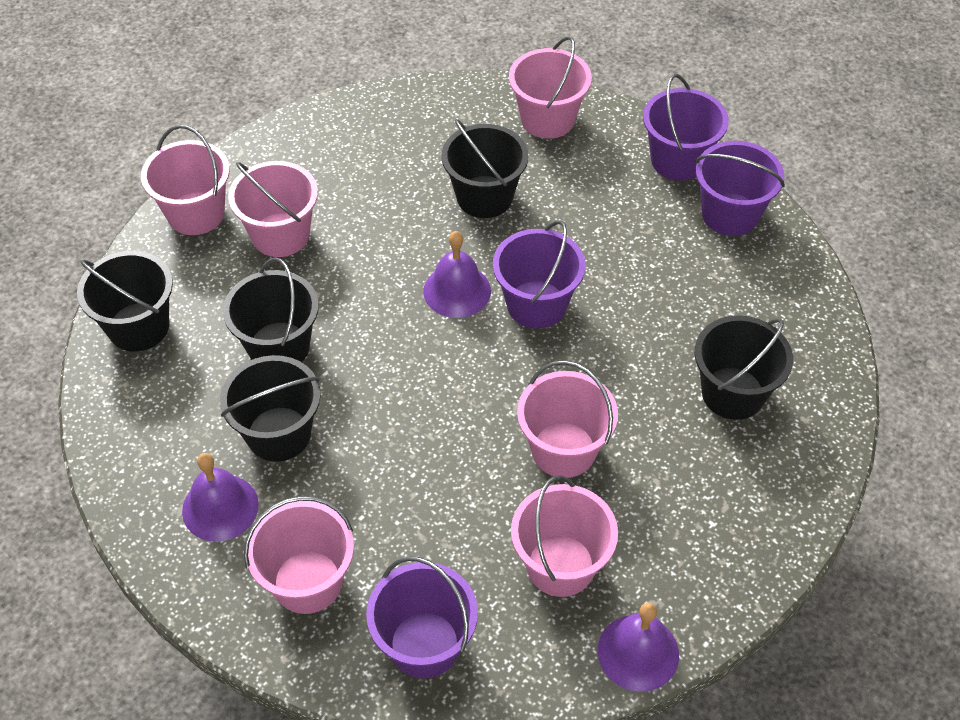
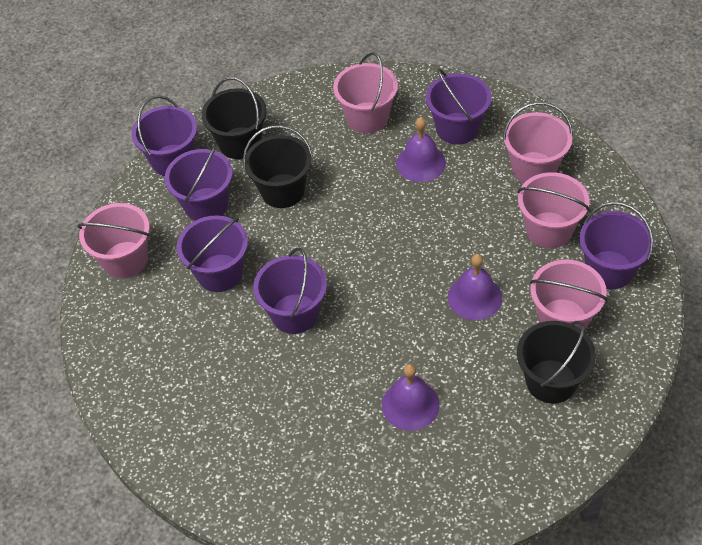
black bucket: 5 -> 3
pink bucket: 6 -> 5
purple bucket: 4 -> 6

